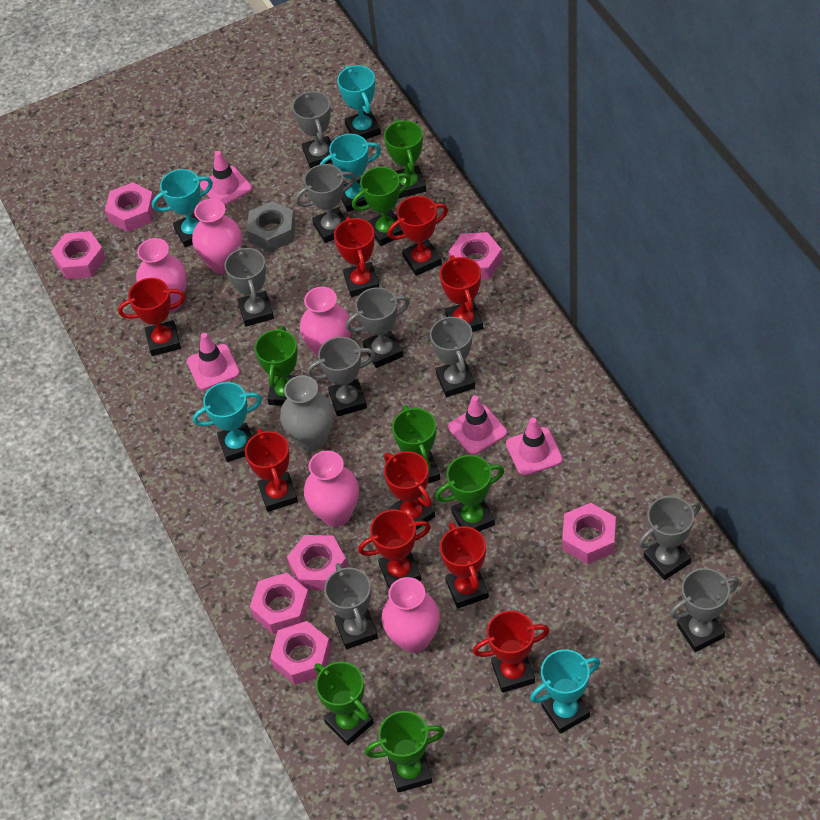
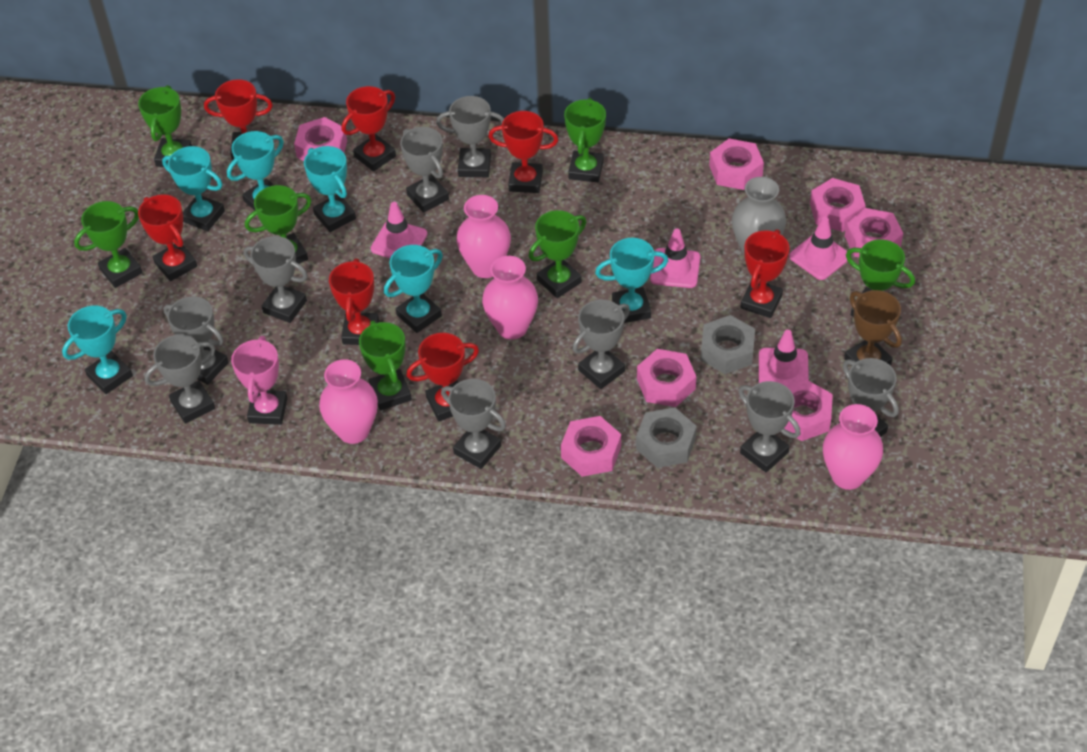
brown trophy: 0 -> 1
grey nut: 1 -> 2
pink trophy: 0 -> 1
pink vase: 5 -> 4
red trophy: 9 -> 7
turquoise trophy: 5 -> 6

